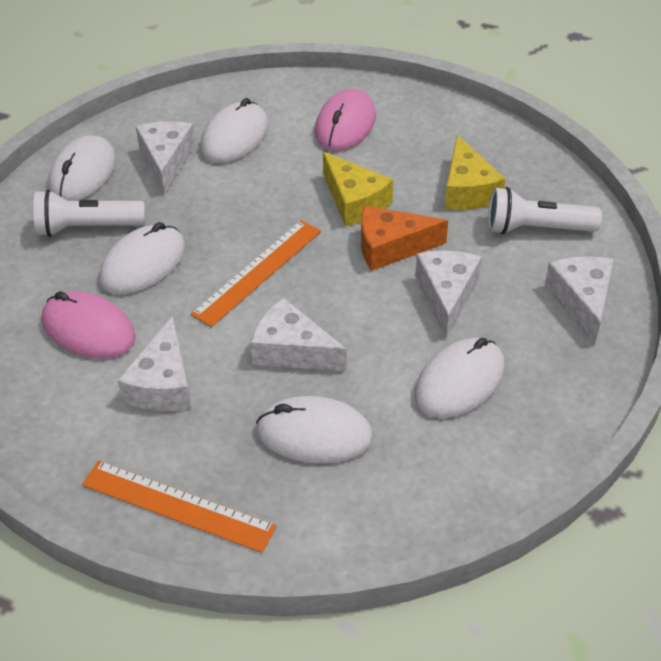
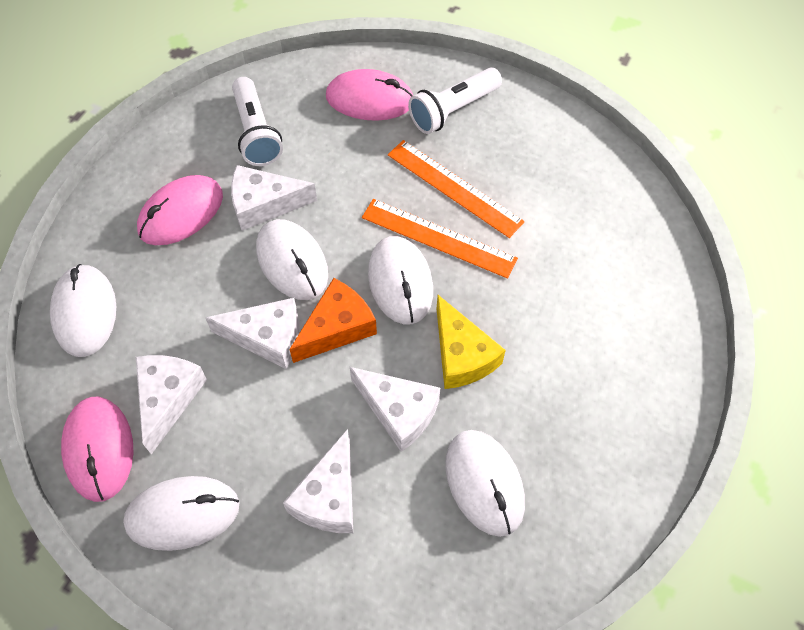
pink mouse: 2 -> 3
yellow cheese: 2 -> 1

